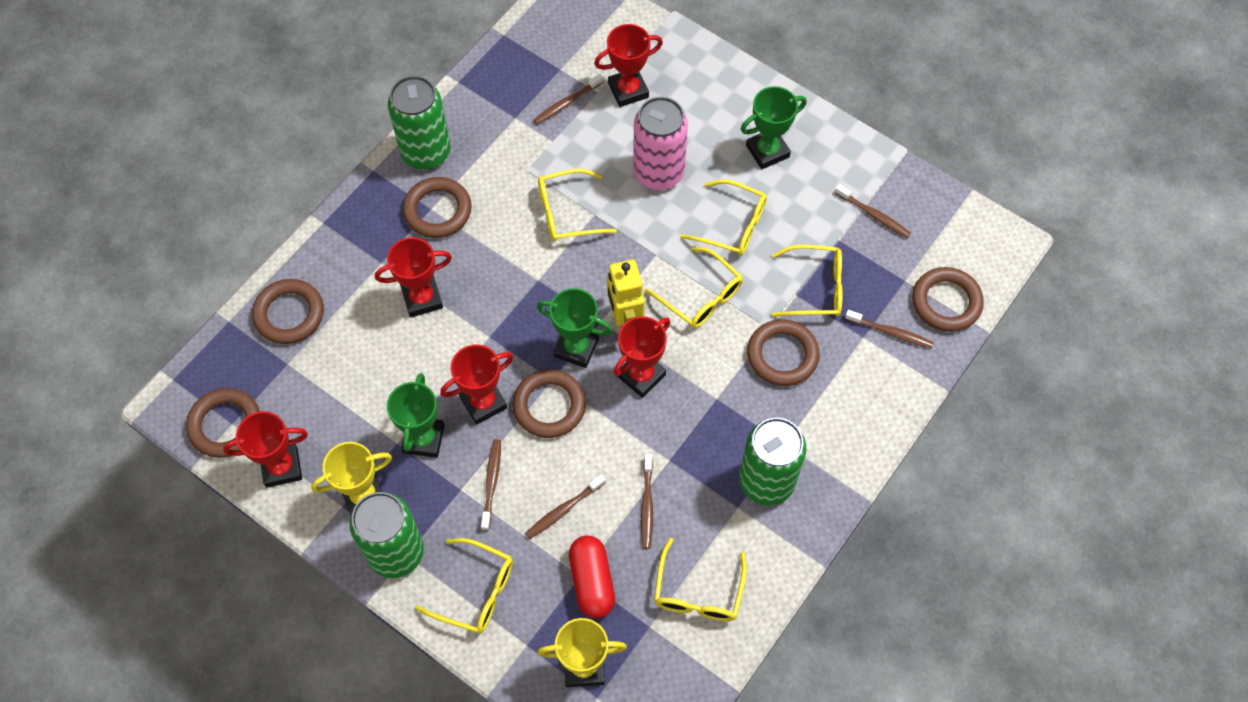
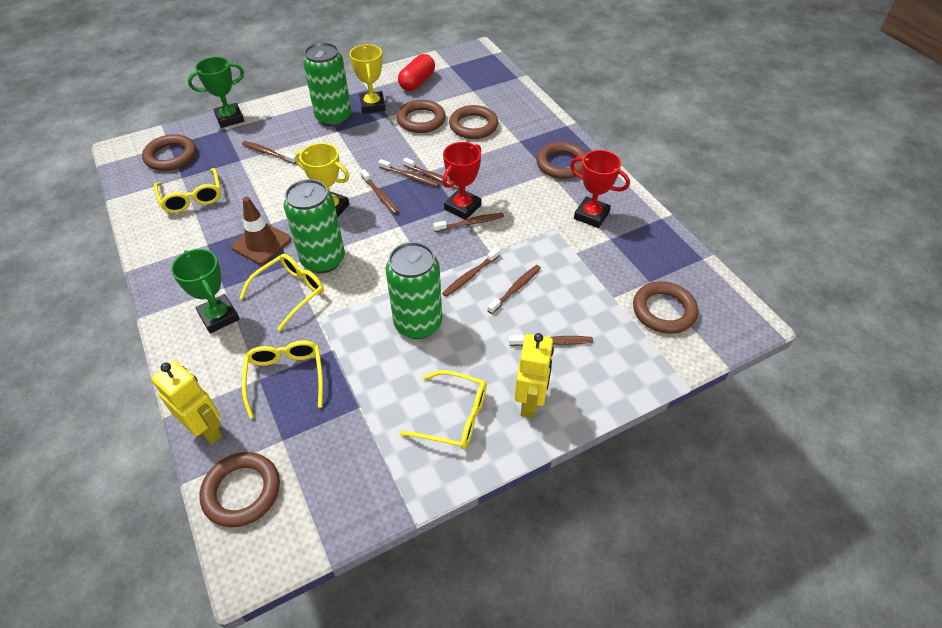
brown toothbrush: 6 -> 8
brown traffic cone: 0 -> 1
green trophy: 3 -> 2
pink can: 1 -> 0
red trophy: 5 -> 2
yellow glasses: 6 -> 4
yellow robot: 1 -> 2

